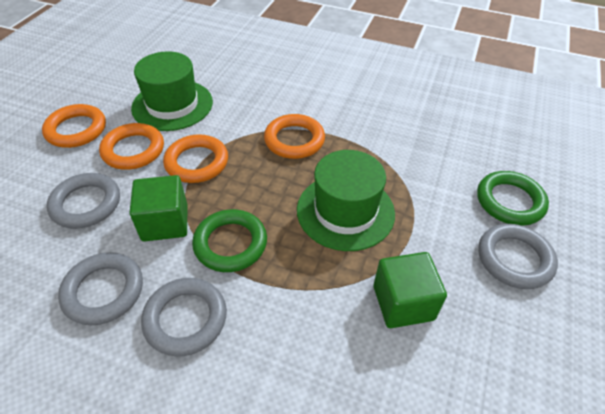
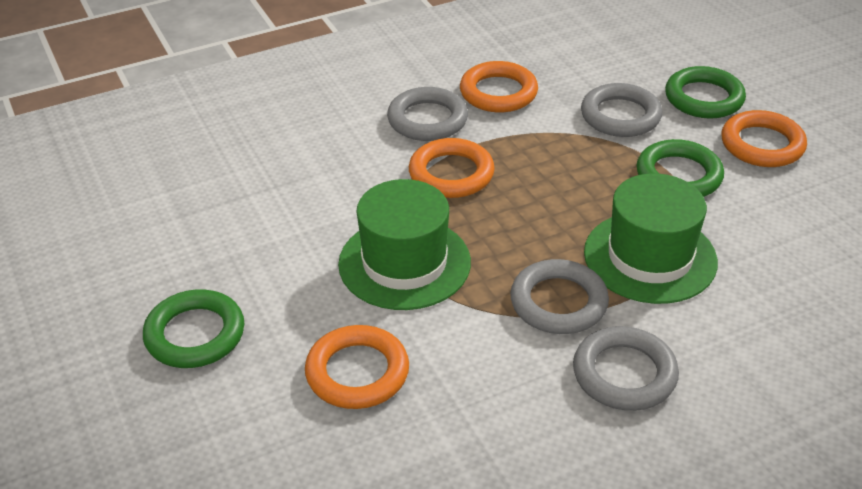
green cube: 2 -> 0
green ring: 2 -> 3

